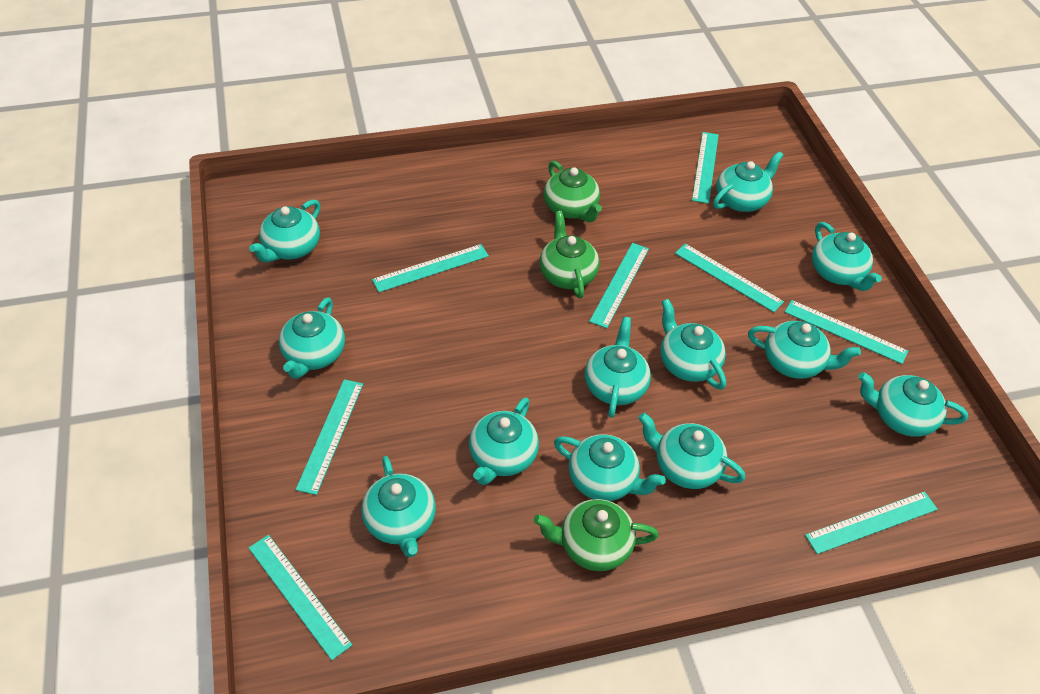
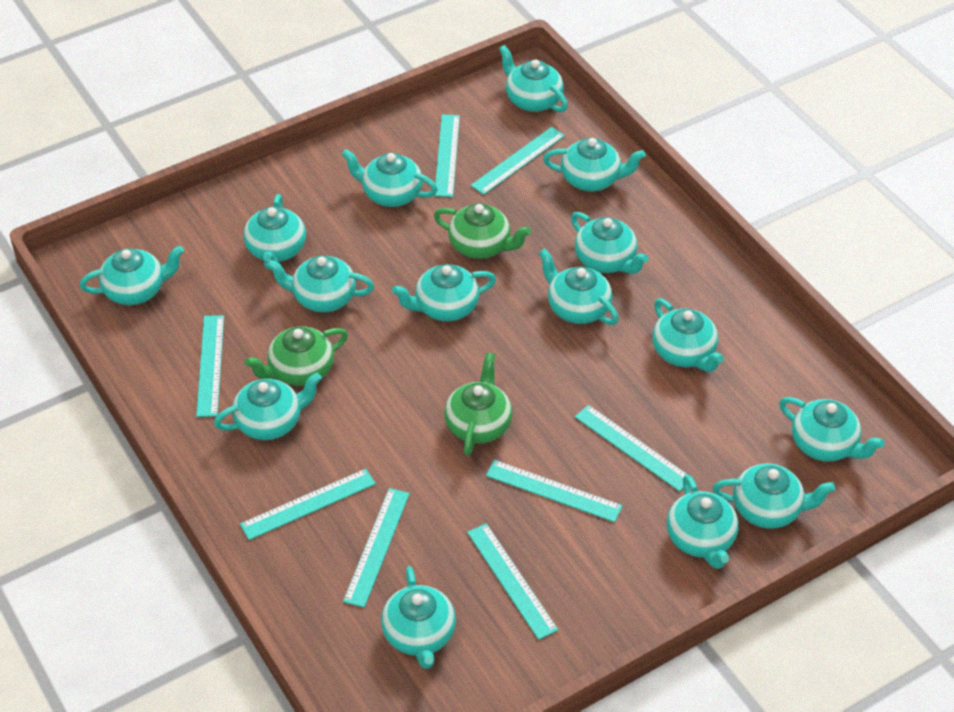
turquoise teapot: 12 -> 15

